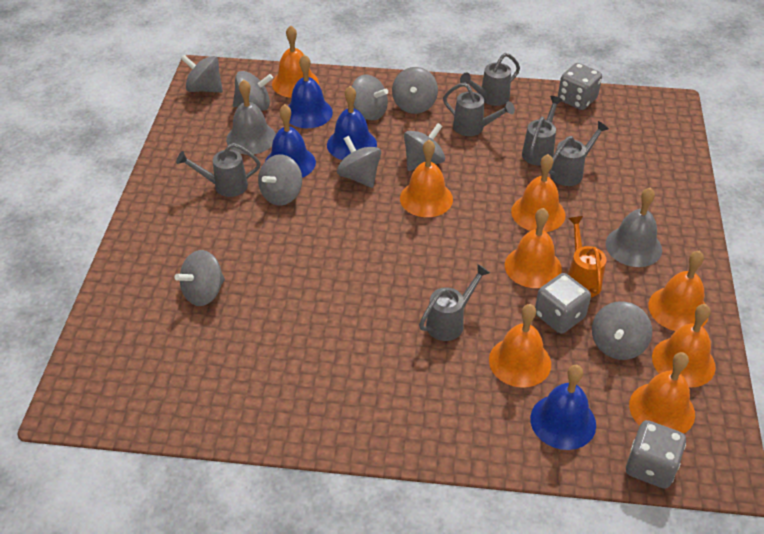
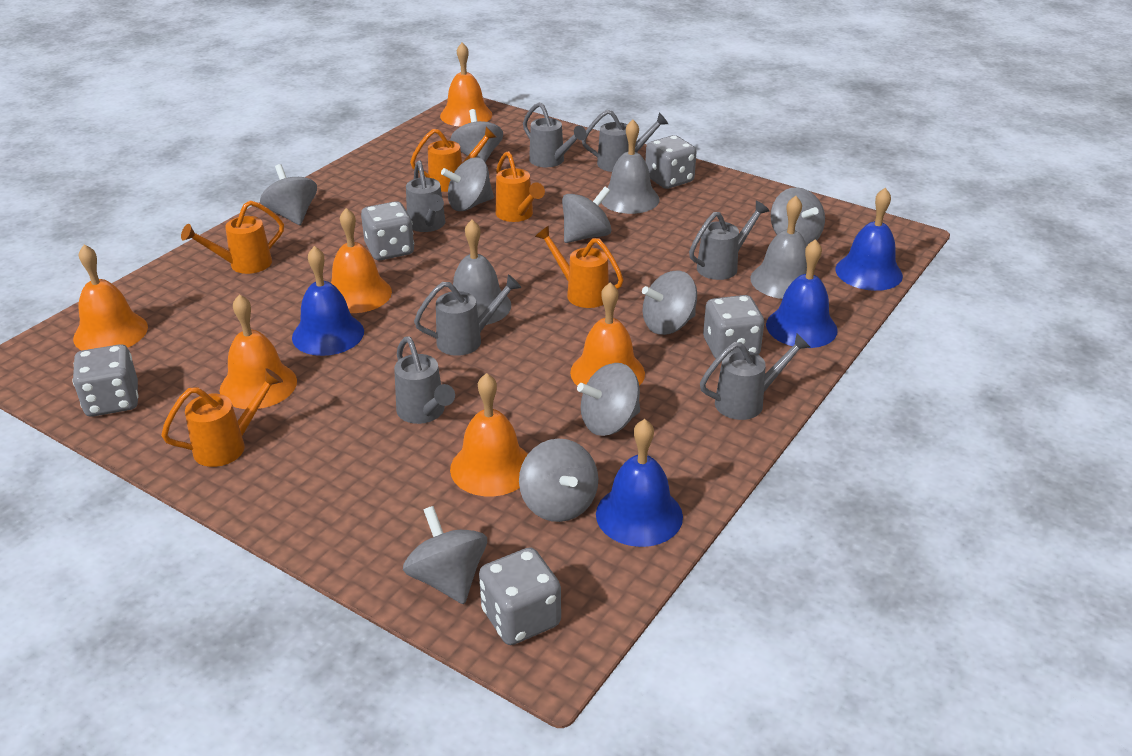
grey bell: 2 -> 3
grey dice: 3 -> 5
grey watering can: 6 -> 7
orange bell: 8 -> 6
orange watering can: 1 -> 5

